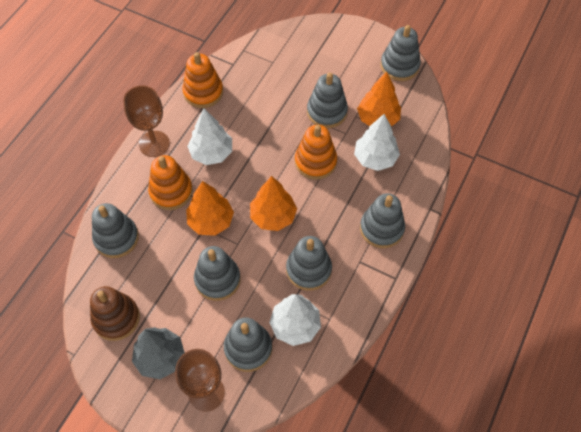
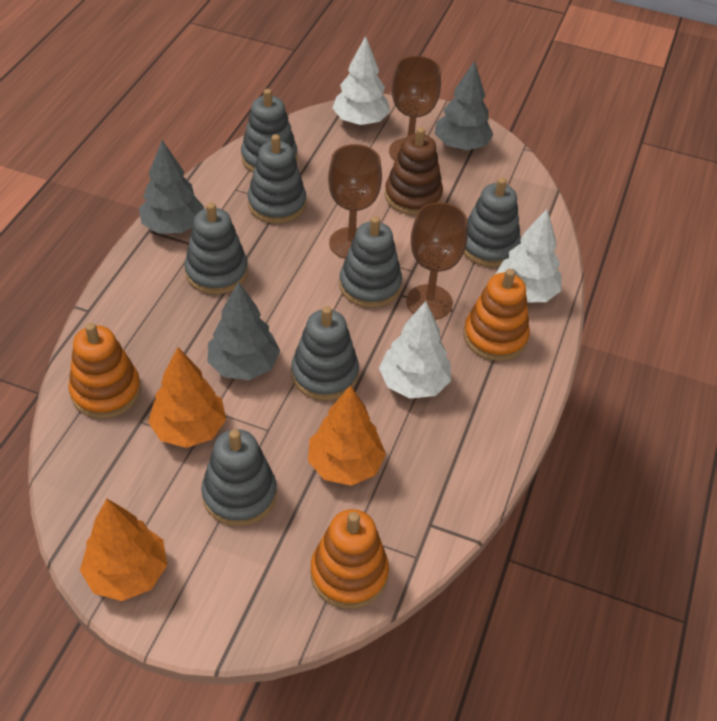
brown goblet: 2 -> 3
grey tree: 1 -> 3

